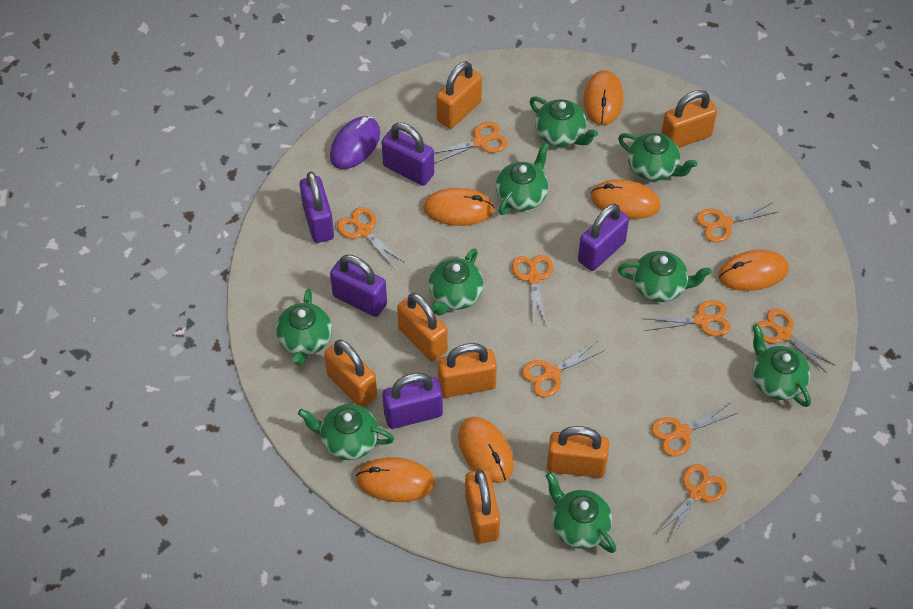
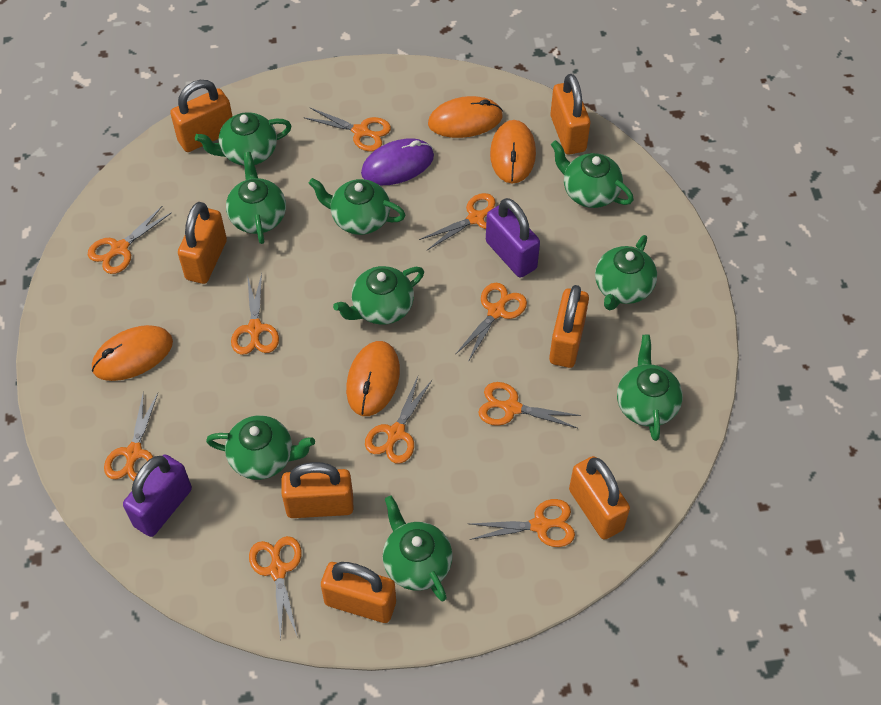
orange mouse: 6 -> 4
orange scissors: 9 -> 10
purple padlock: 5 -> 2

